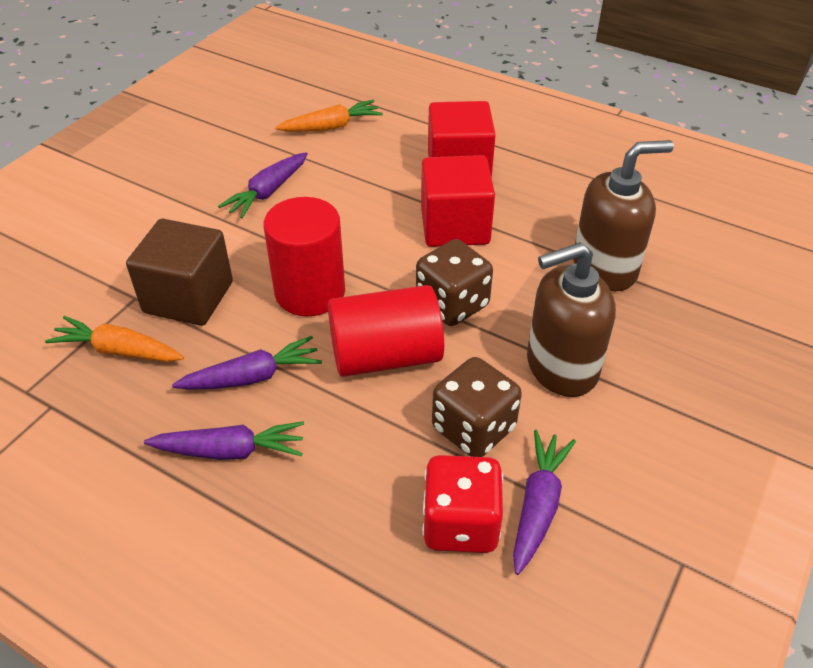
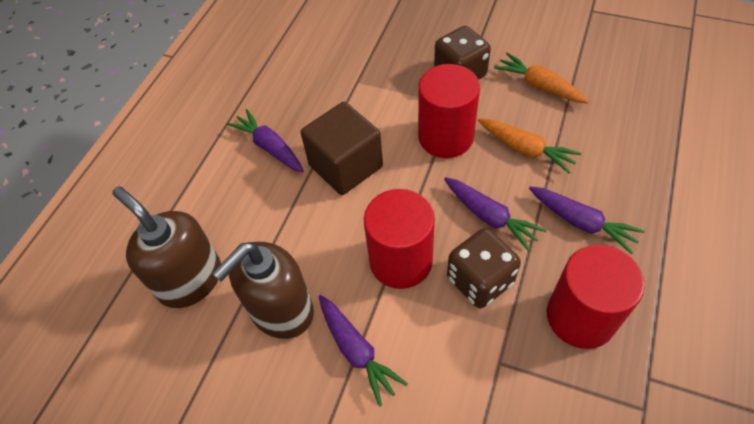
red cube: 2 -> 0
red cylinder: 2 -> 3
red dice: 1 -> 0

